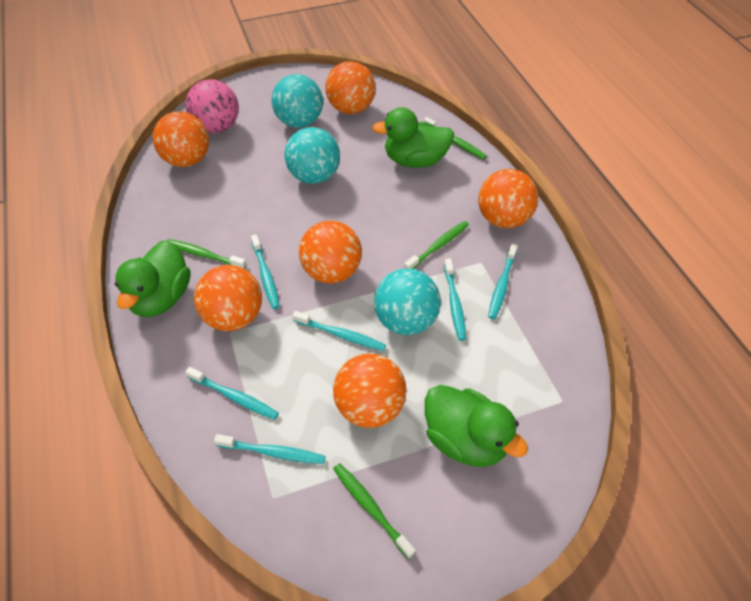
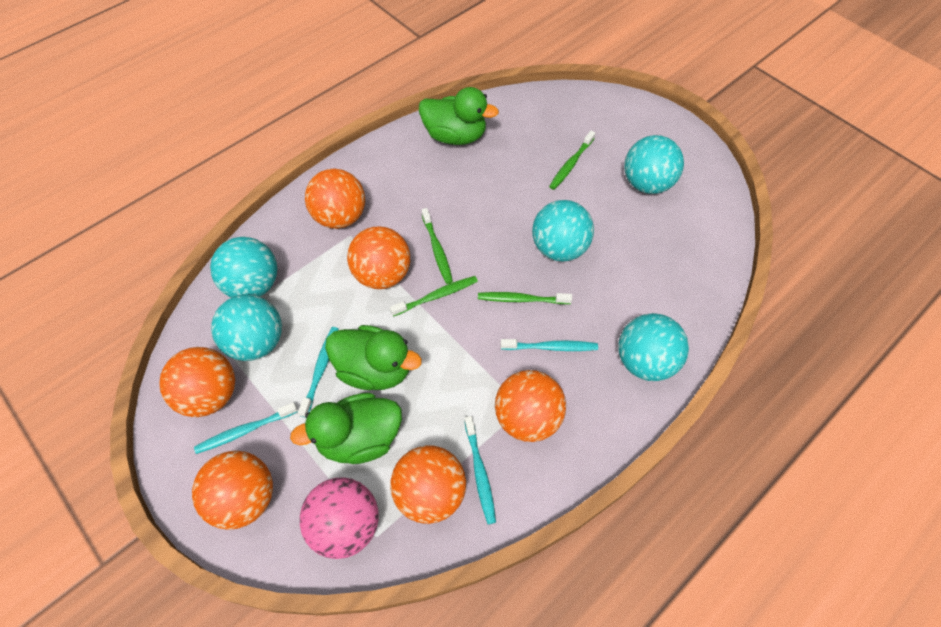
turquoise ball: 3 -> 5
turquoise toothbrush: 6 -> 4

